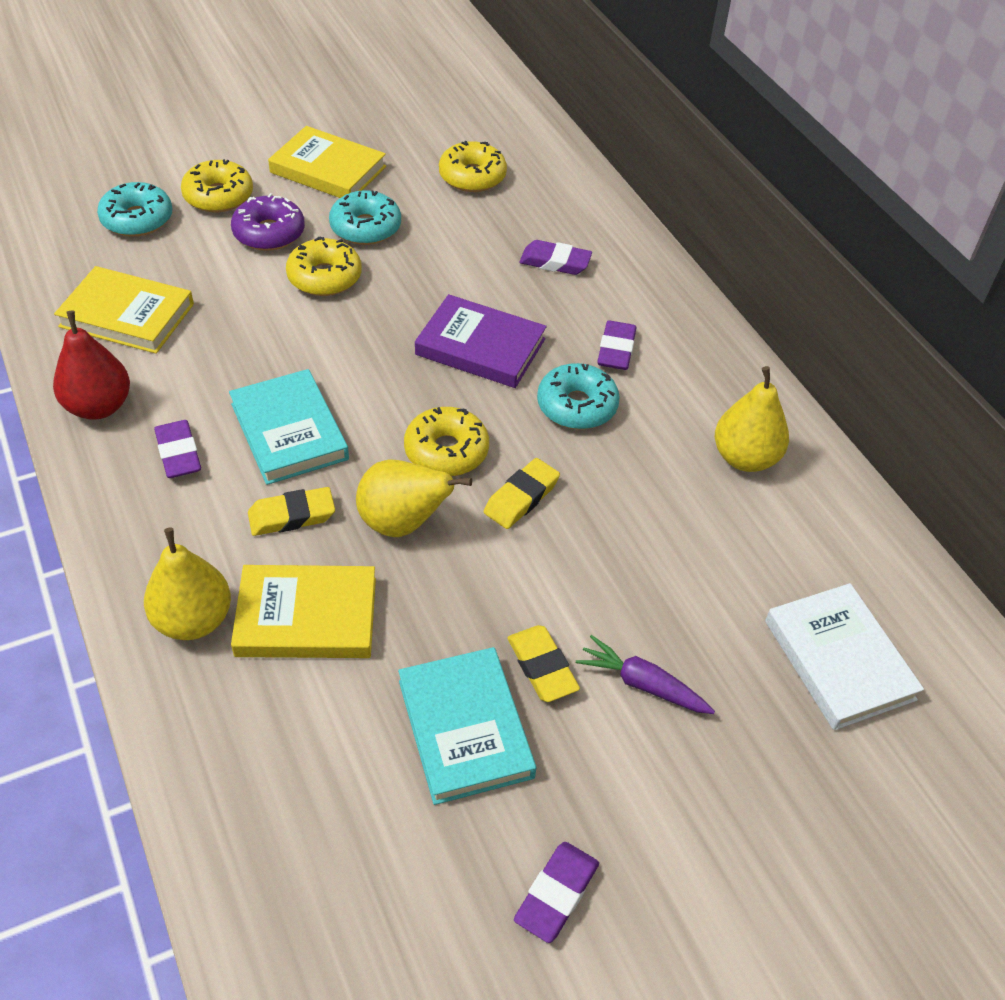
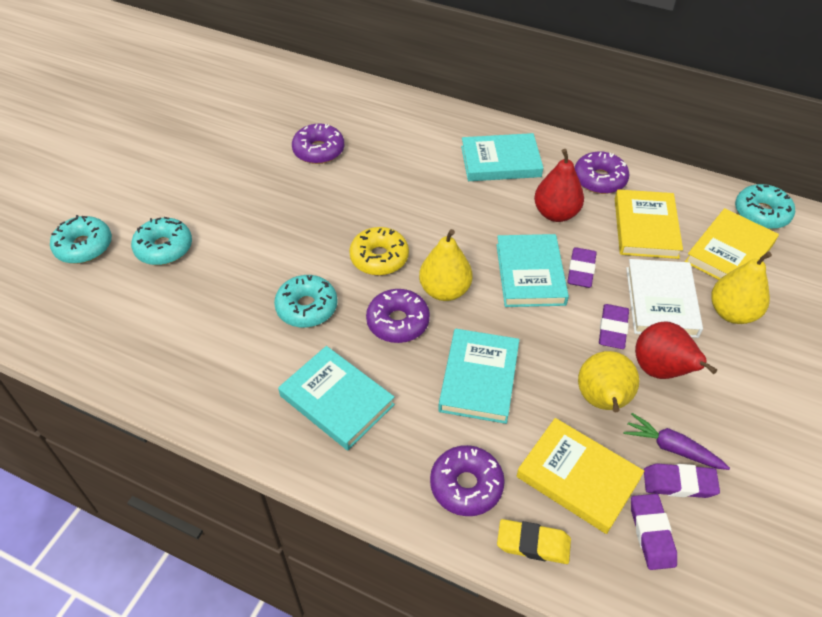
purple book: 1 -> 0
purple donut: 1 -> 4
red pear: 1 -> 2
turquoise book: 2 -> 4
turquoise donut: 3 -> 4
yellow donut: 4 -> 1
yellow eraser: 3 -> 1

